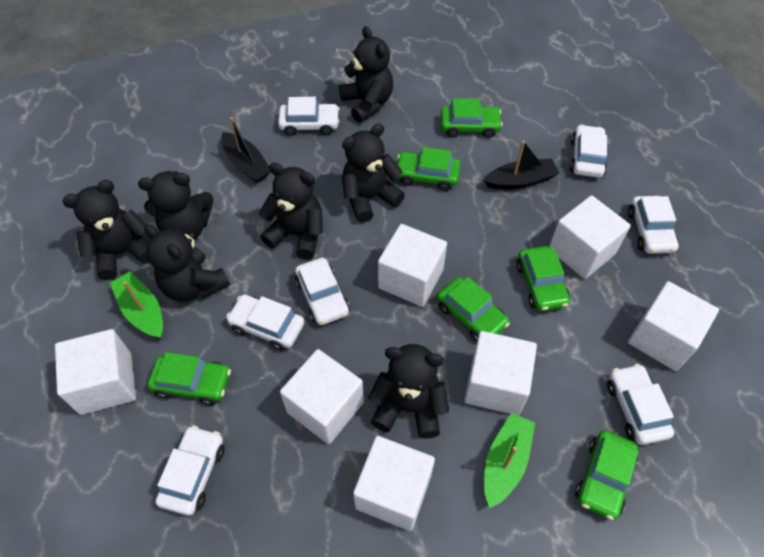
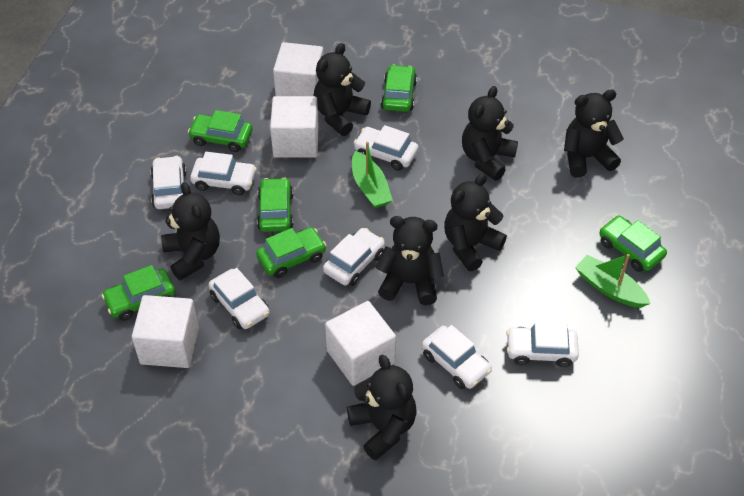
black boat: 2 -> 0
white cube: 7 -> 4

